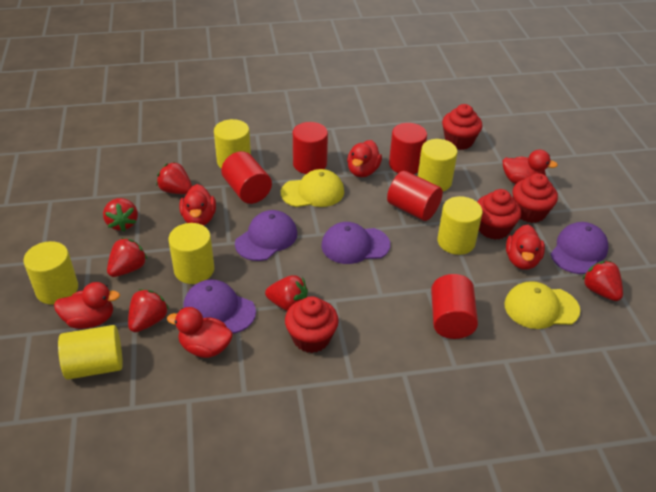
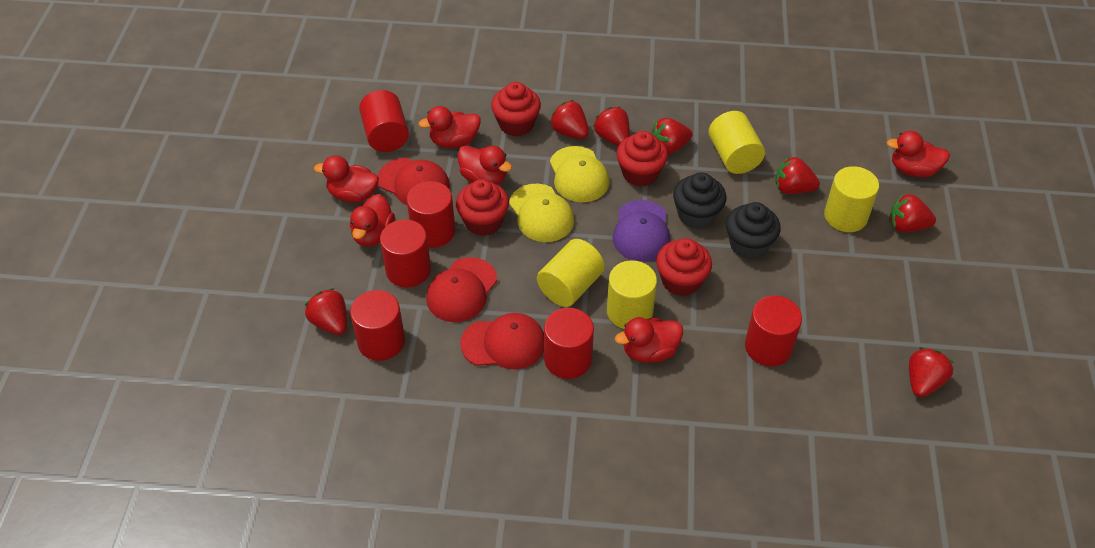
black cupcake: 0 -> 2
purple cap: 4 -> 1
red cap: 0 -> 3
red cylinder: 5 -> 6
red strawberry: 6 -> 7
yellow cylinder: 6 -> 4

